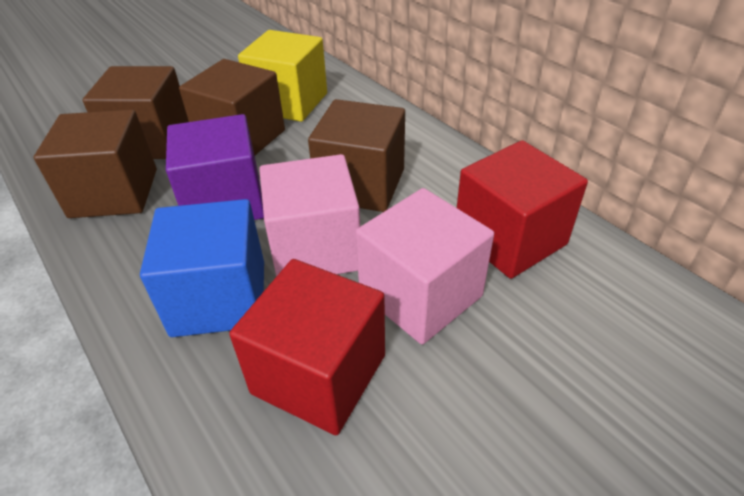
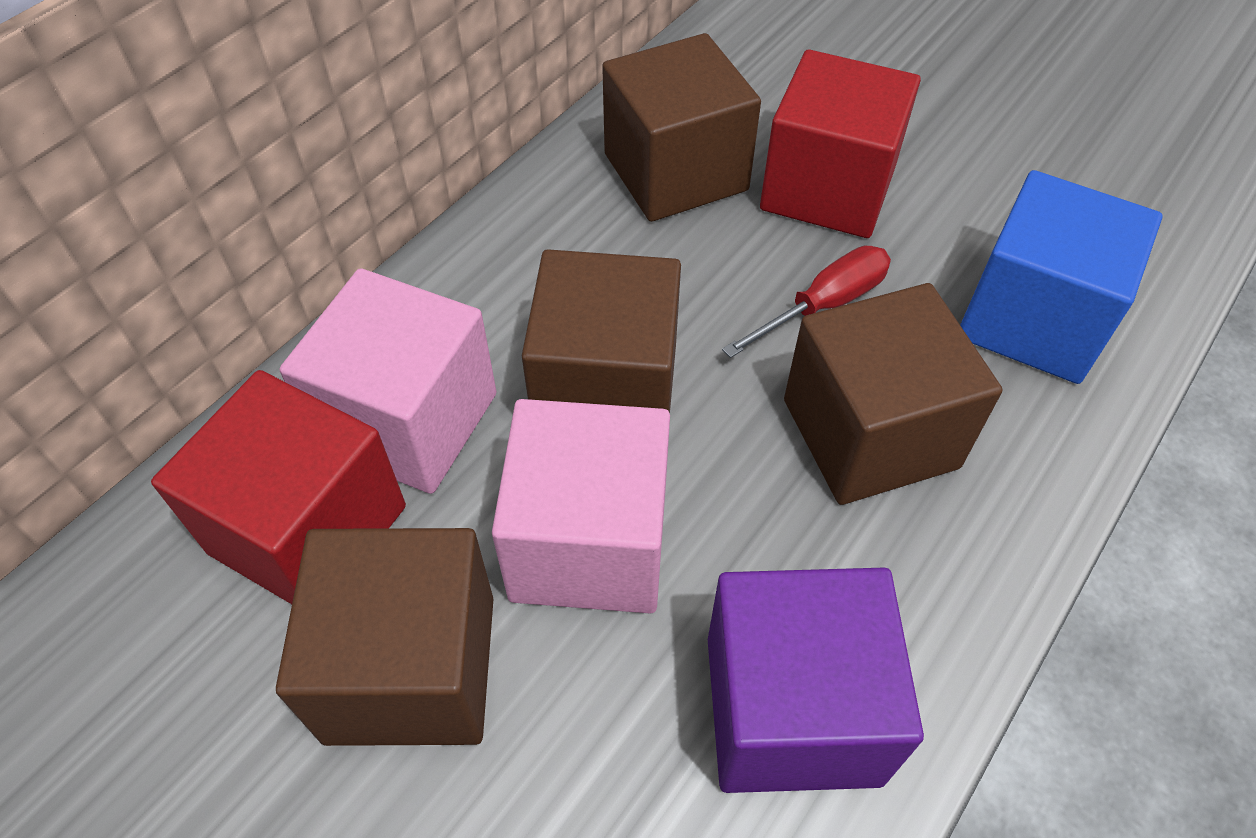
red screwdriver: 0 -> 1
yellow cube: 1 -> 0

